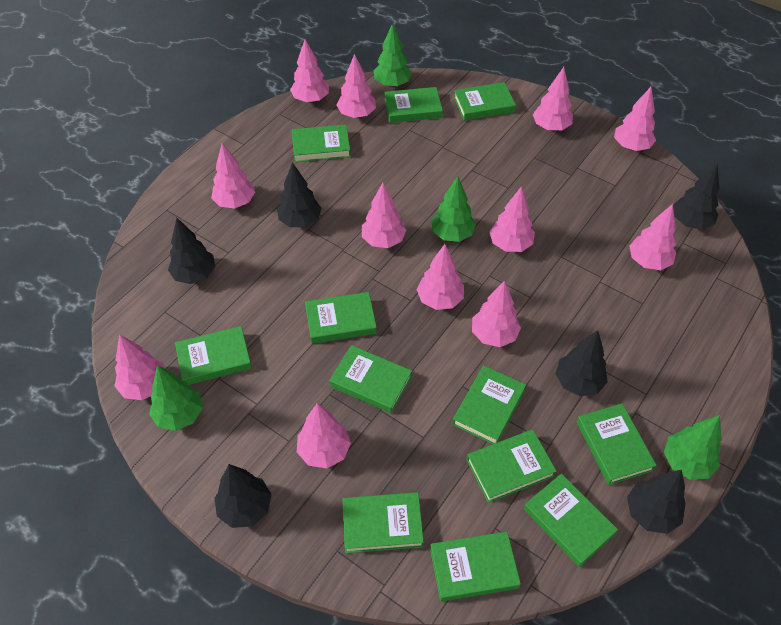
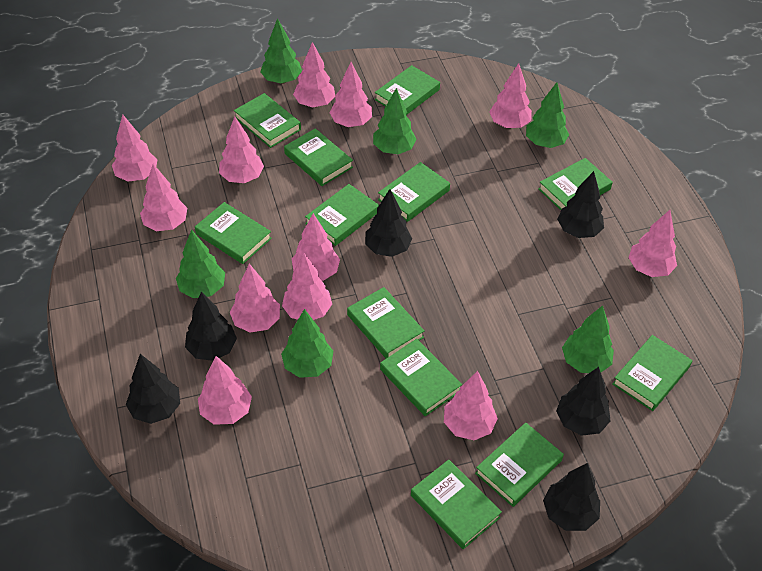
green tree: 4 -> 6

